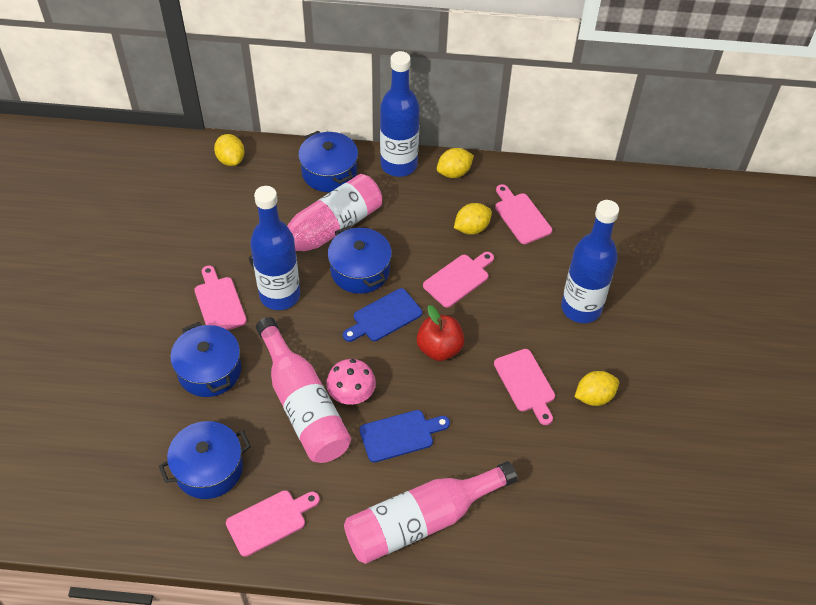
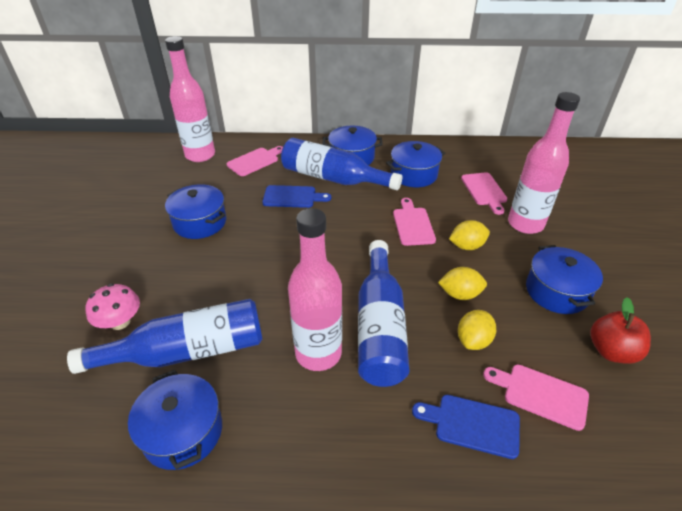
blue pot: 4 -> 5
pink cutting board: 5 -> 4
yellow lemon: 4 -> 3

